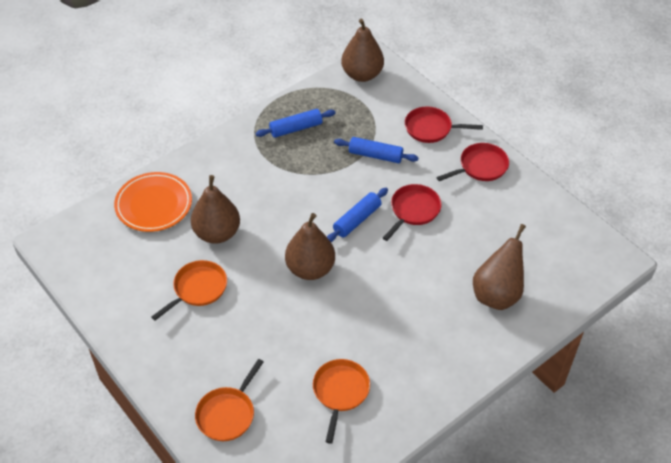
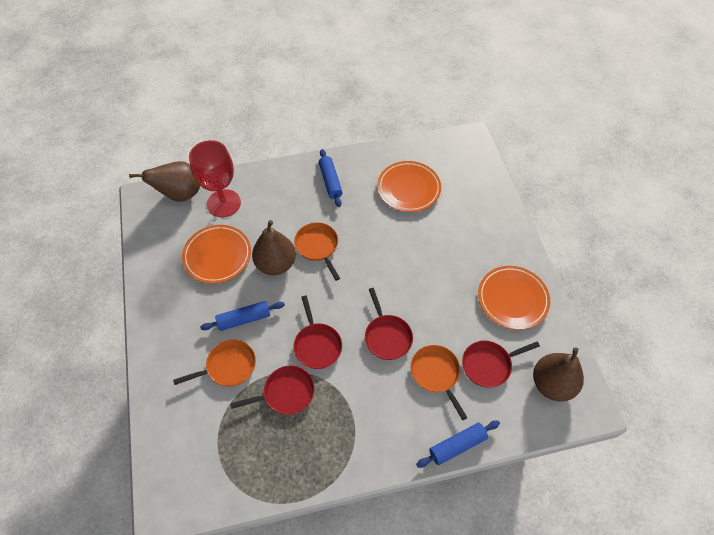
brown pear: 4 -> 3
orange plate: 1 -> 3
red goblet: 0 -> 1
red pan: 3 -> 4

